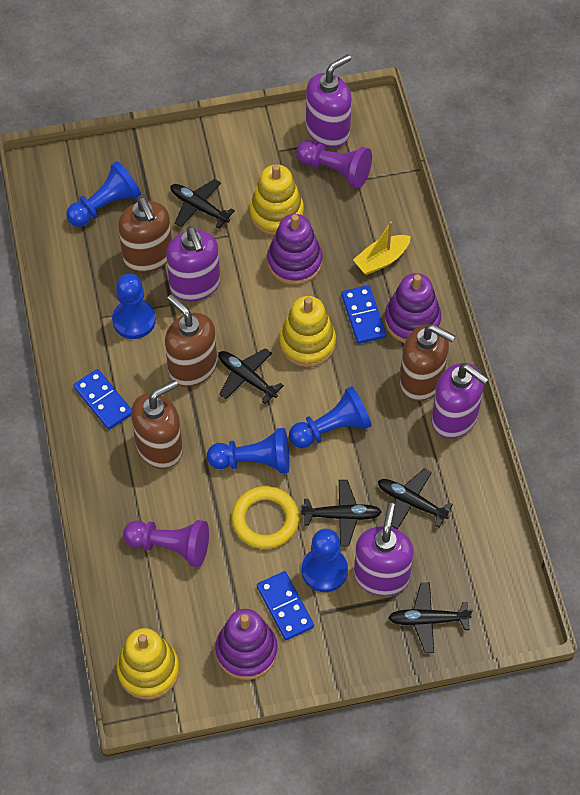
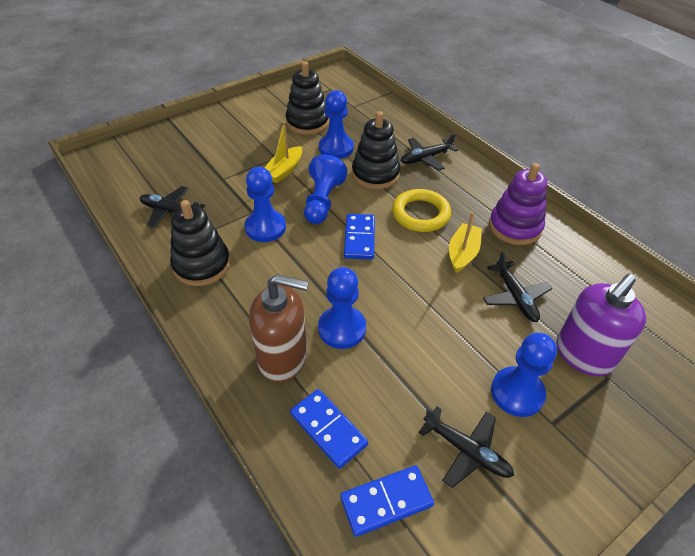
black plane: 5 -> 4
black stacking toy: 0 -> 3
brown soap dispenser: 4 -> 1
purple pawn: 2 -> 0
purple soap dispenser: 4 -> 1
purple stacking toy: 3 -> 1
yellow boat: 1 -> 2
yellow stacking toy: 3 -> 0

